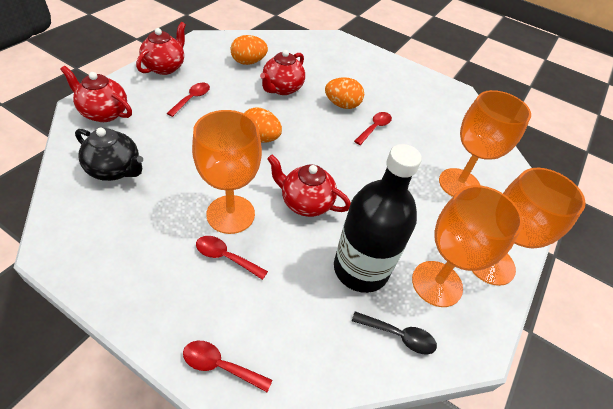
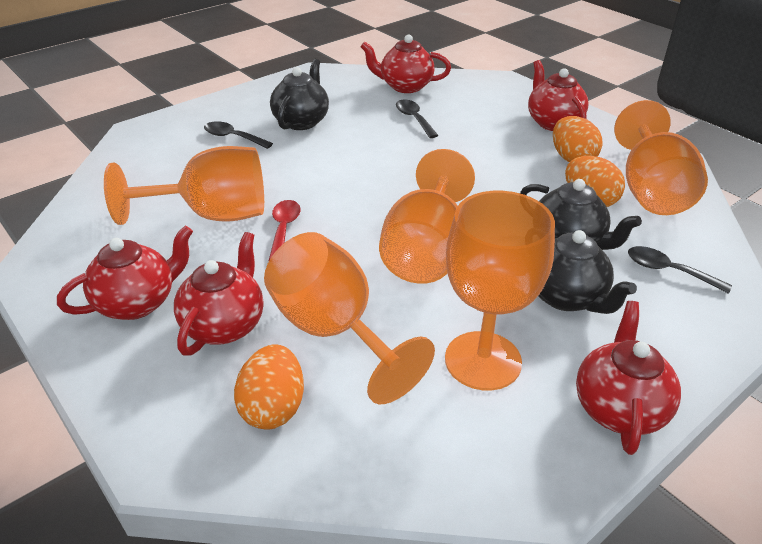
black bottle: 1 -> 0
black spoon: 1 -> 3
black teapot: 1 -> 3
orange goblet: 4 -> 5
red spoon: 4 -> 1
red teapot: 4 -> 5

